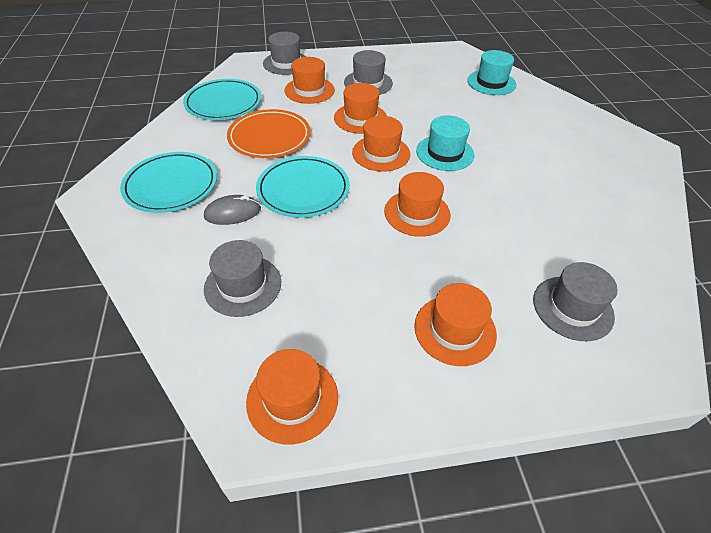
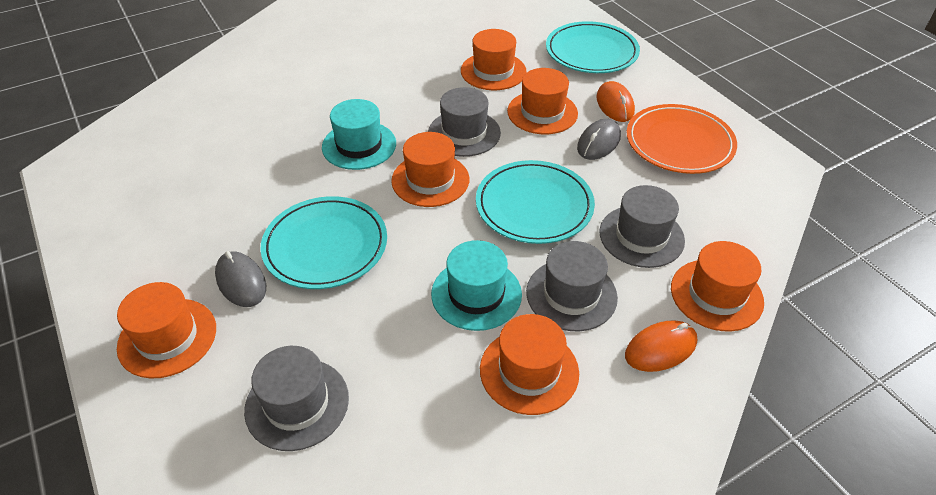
grey mouse: 1 -> 2
orange mouse: 0 -> 2

